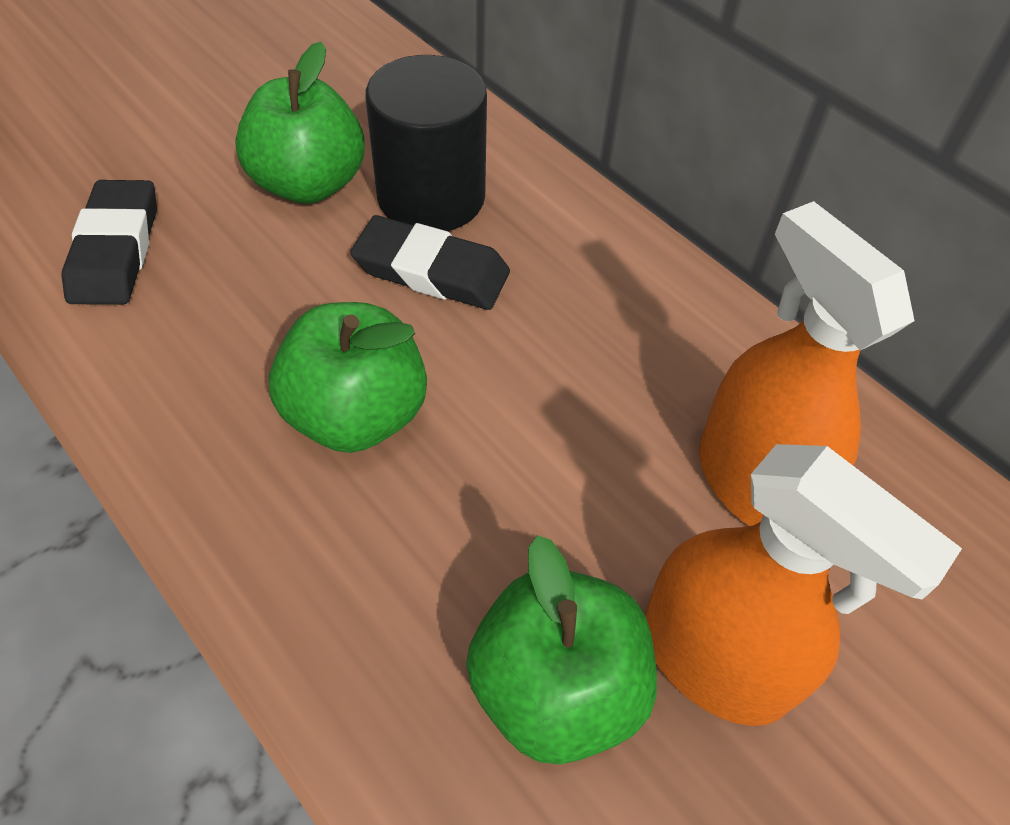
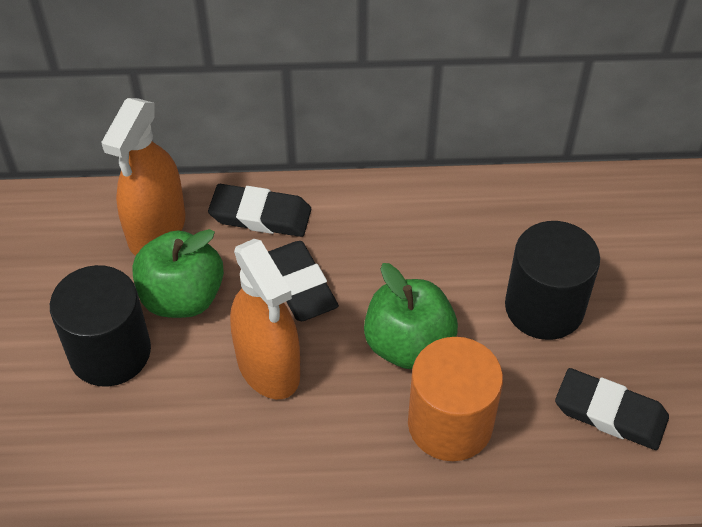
black cylinder: 1 -> 2
black eraser: 2 -> 3
green apple: 3 -> 2
orange cylinder: 0 -> 1

